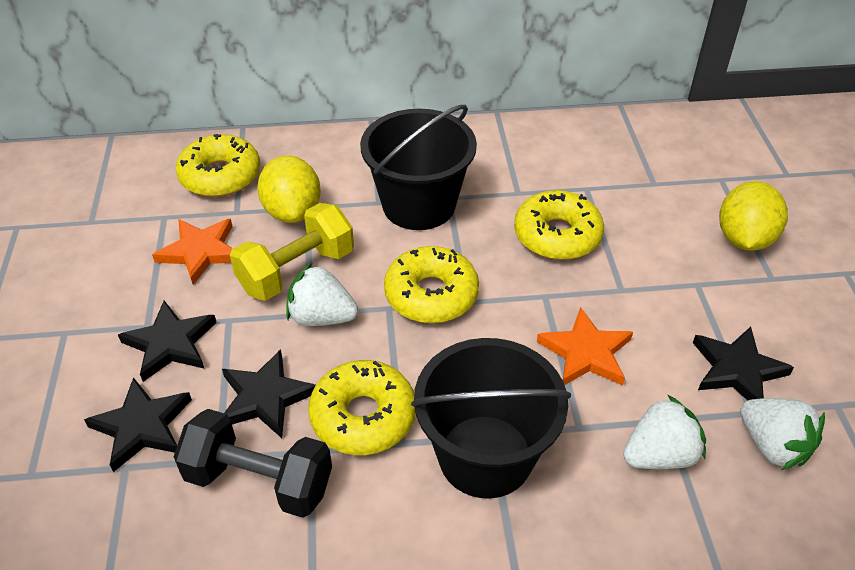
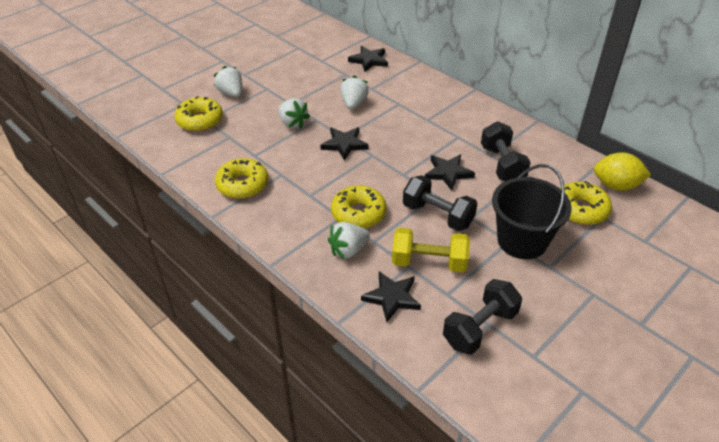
black bucket: 2 -> 1
black dumbbell: 1 -> 3
orange star: 2 -> 0
white strawberry: 3 -> 4
yellow lemon: 2 -> 1

